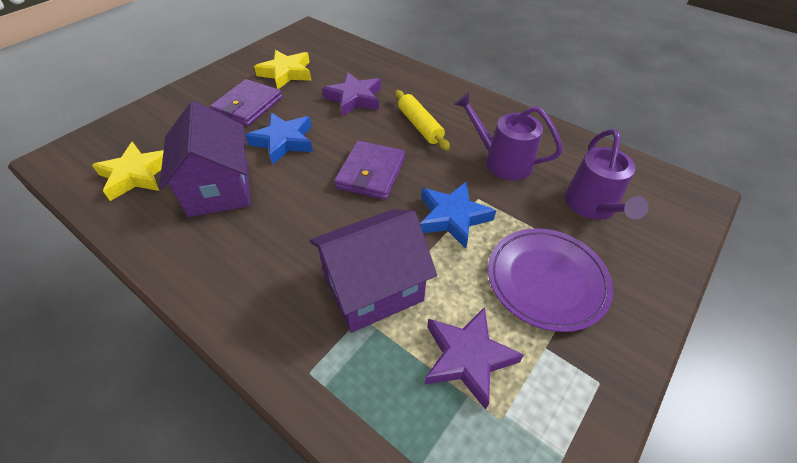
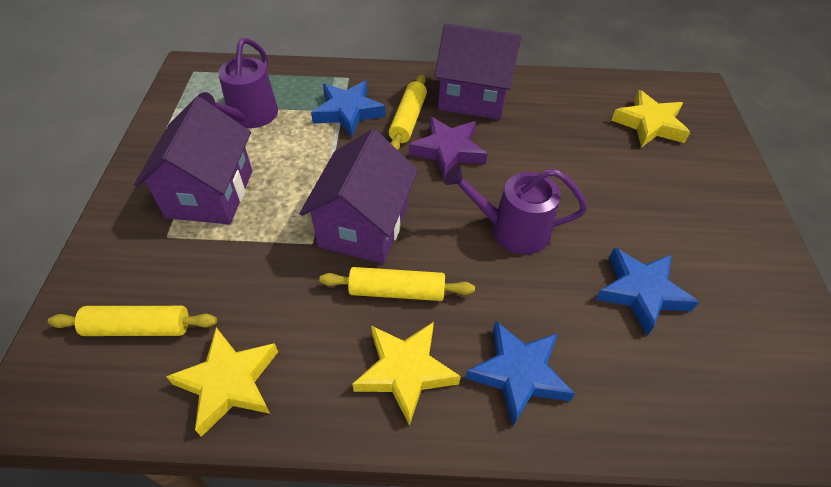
blue star: 2 -> 3
purple house: 2 -> 3
purple plate: 1 -> 0
purple star: 2 -> 1
purple wallet: 2 -> 0
yellow rolling pin: 1 -> 3
yellow star: 2 -> 3

